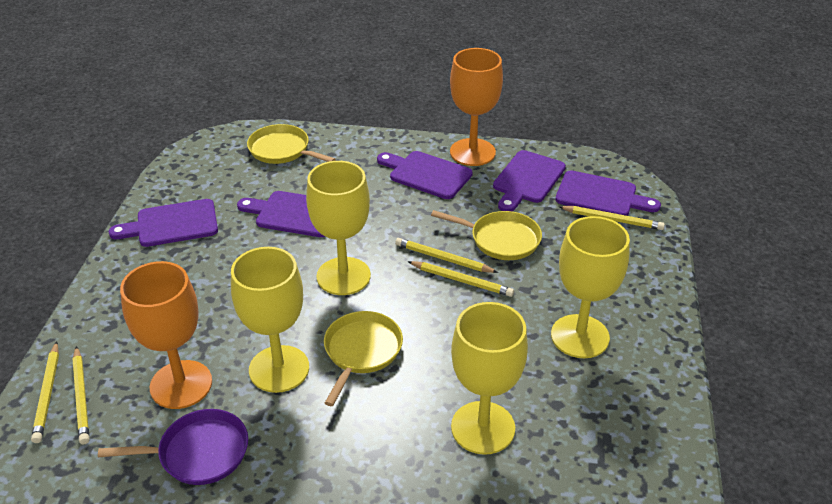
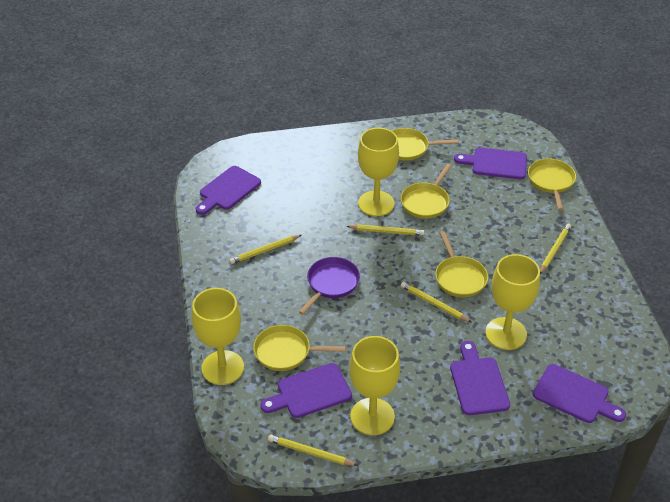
orange goblet: 2 -> 0
yellow pan: 3 -> 5

